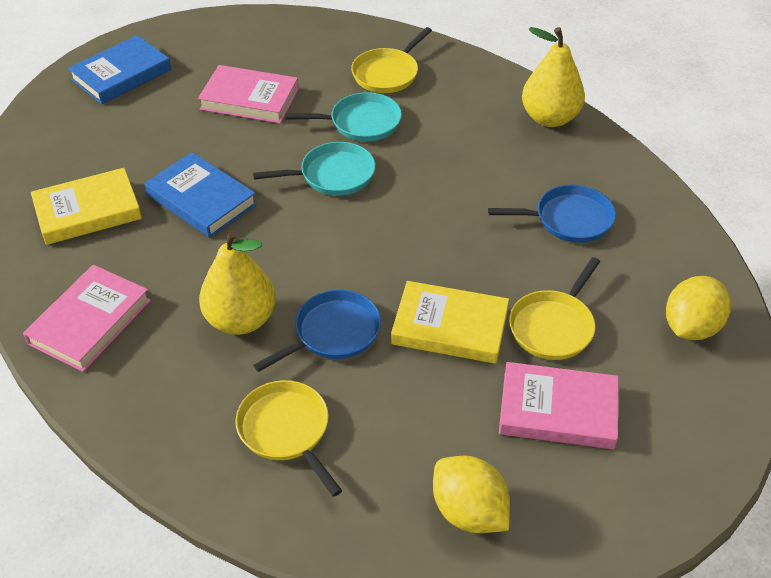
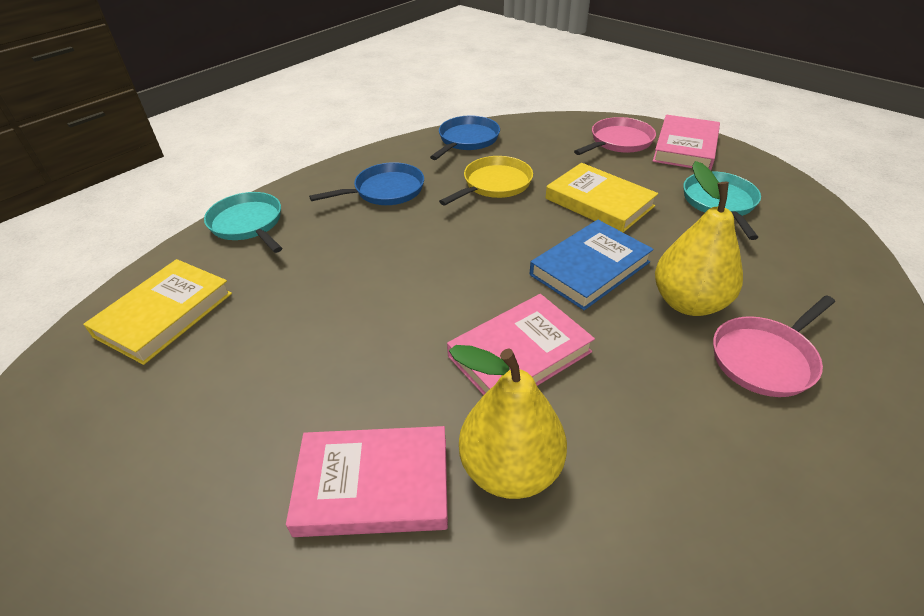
blue book: 2 -> 1
pink pan: 0 -> 2
yellow lemon: 2 -> 0
yellow pan: 3 -> 1

